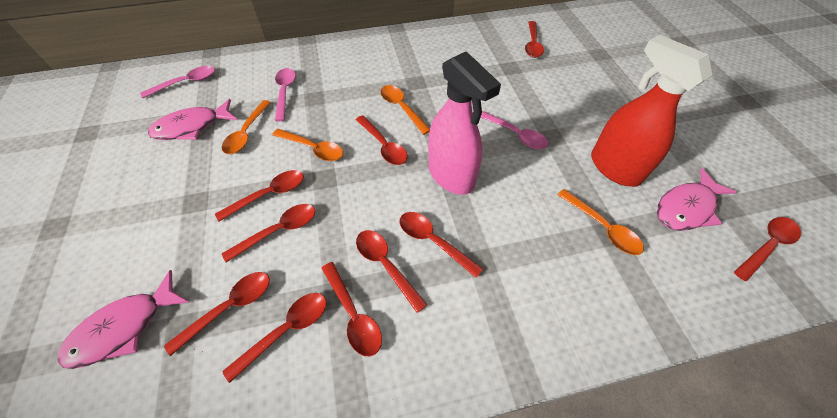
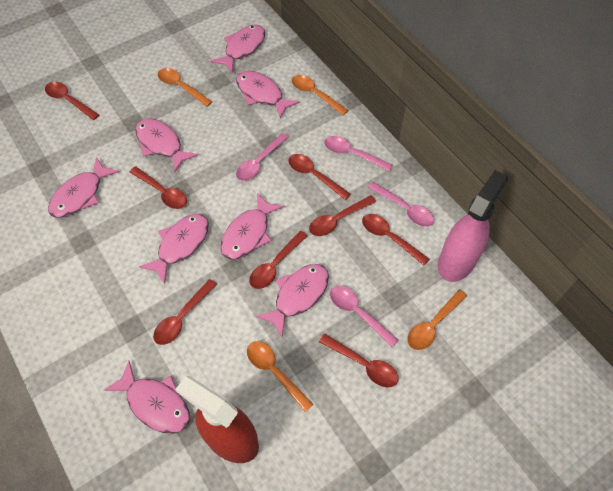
pink fish: 3 -> 8
pink spoon: 3 -> 4
red spoon: 10 -> 8

